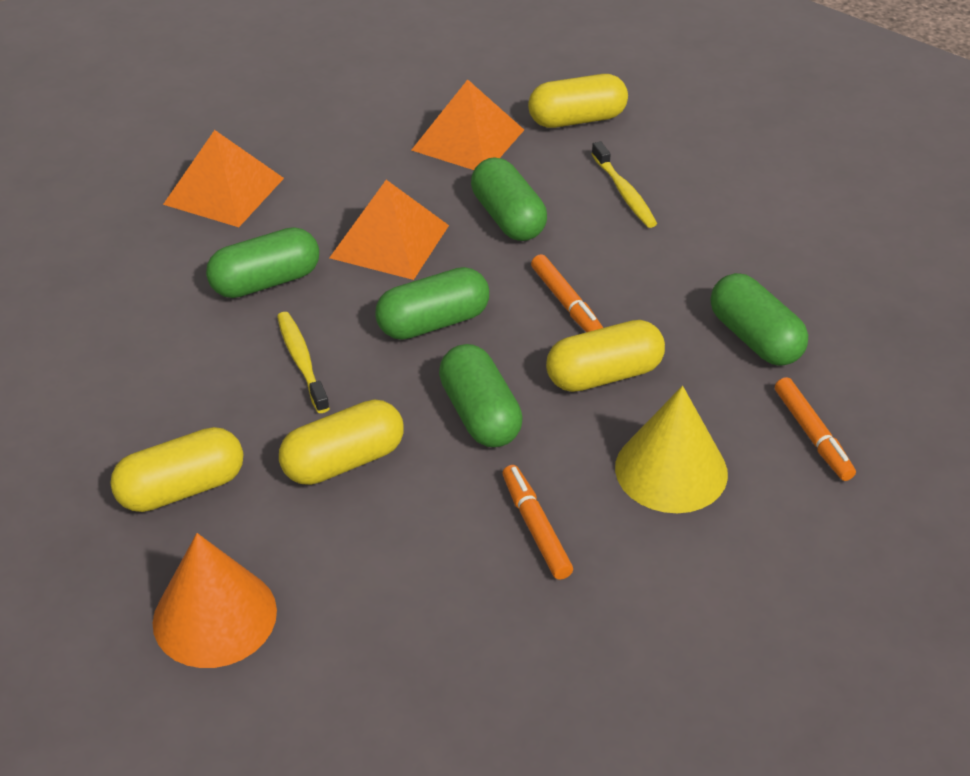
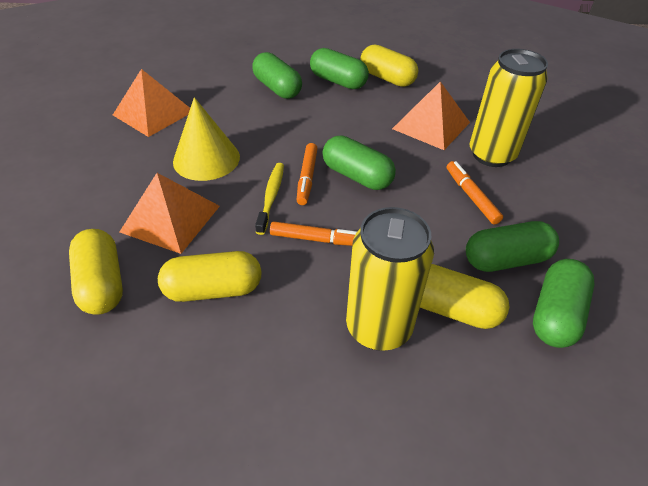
orange cone: 1 -> 0
yellow can: 0 -> 2
yellow toothbrush: 2 -> 1

